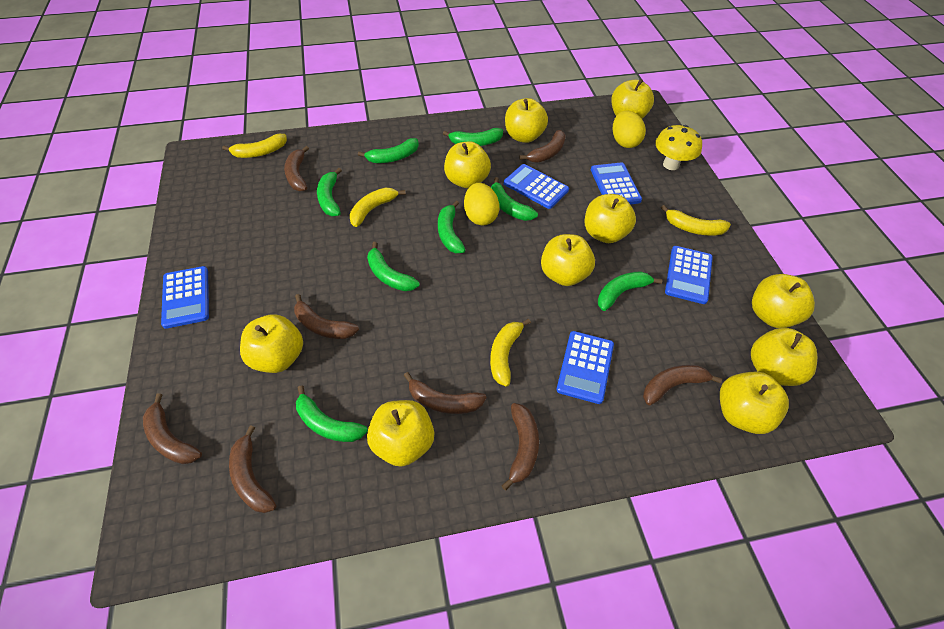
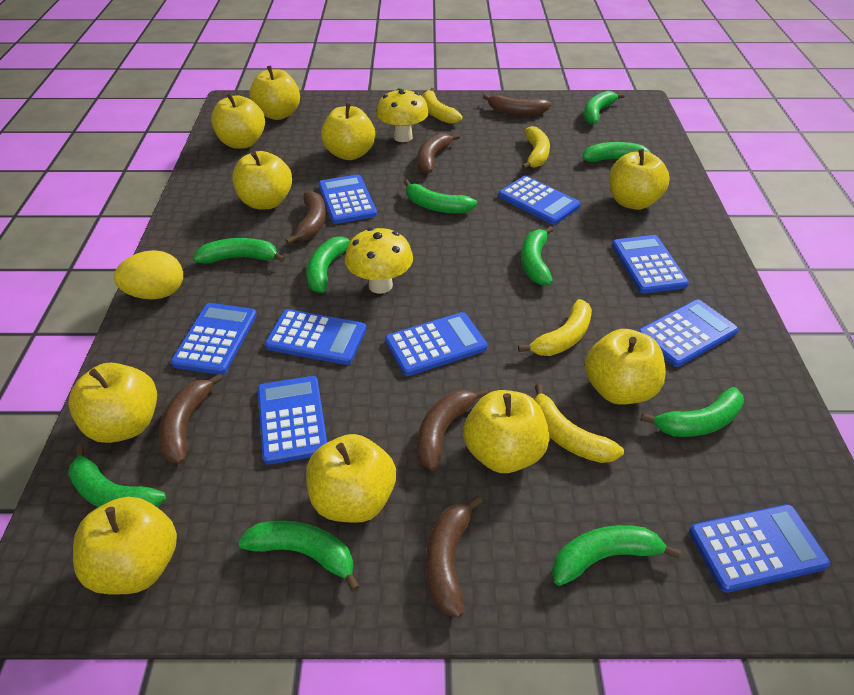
blue calculator: 5 -> 9
brown banana: 8 -> 6
green banana: 8 -> 10
yellow egg: 2 -> 1
yellow mushroom: 1 -> 2

